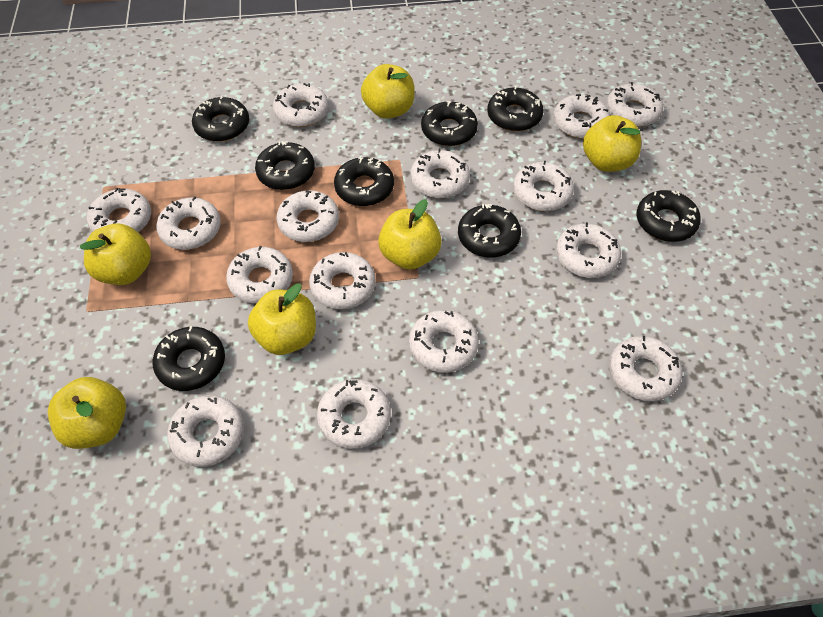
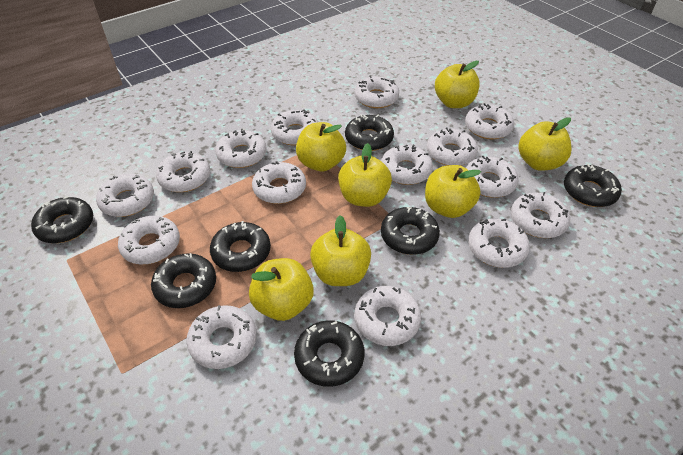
black donut: 8 -> 7
yellow apple: 6 -> 7

